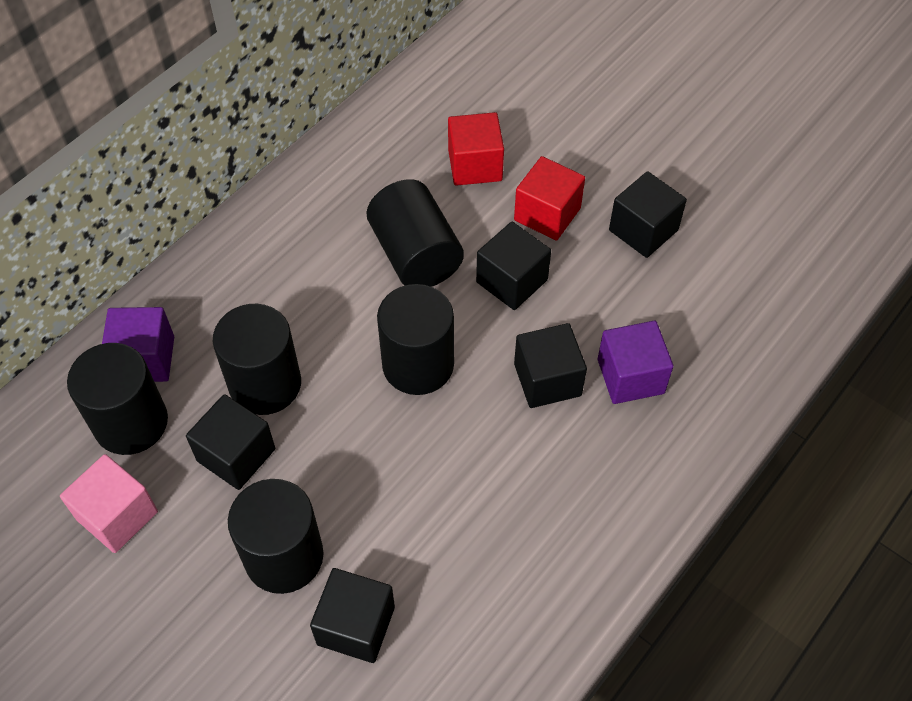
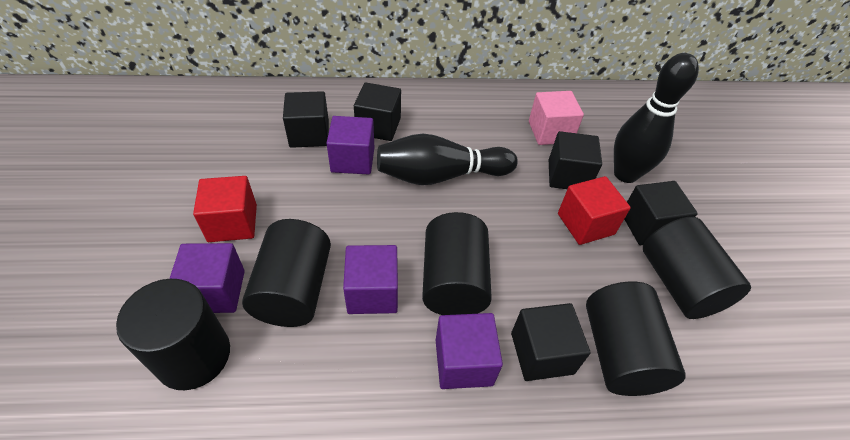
black bowling pin: 0 -> 2
purple cube: 2 -> 4

